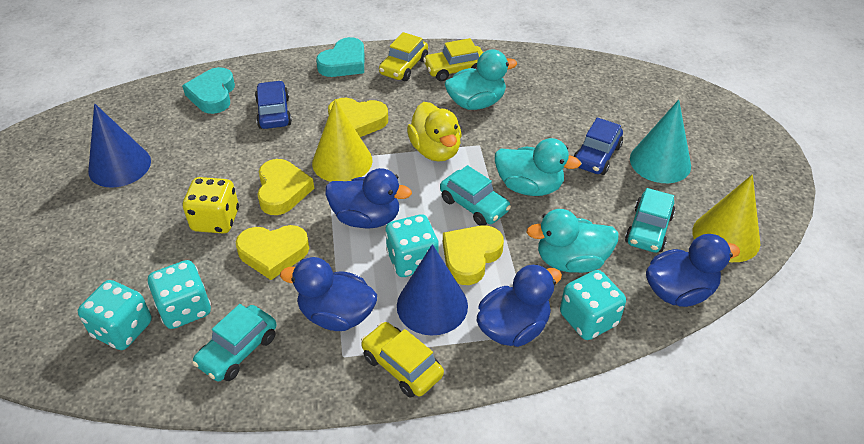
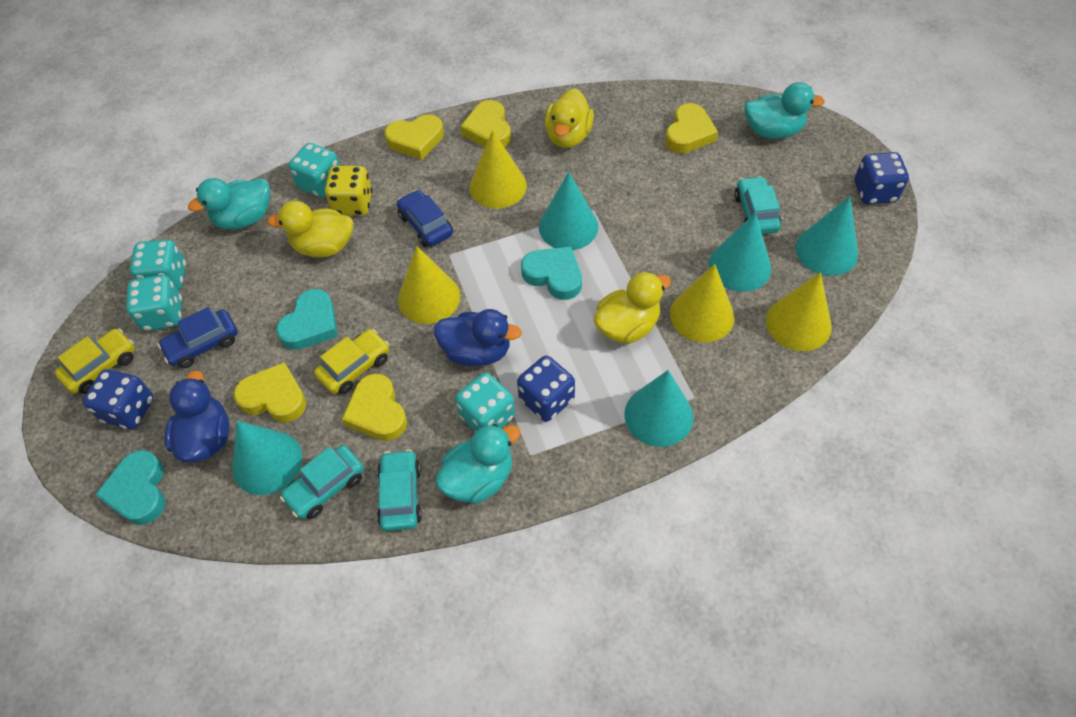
blue cone: 2 -> 0
blue dice: 0 -> 3
blue duck: 4 -> 2
turquoise cone: 1 -> 5
turquoise heart: 2 -> 3
yellow car: 3 -> 2
yellow cone: 2 -> 4
yellow duck: 1 -> 3
yellow heart: 4 -> 5

